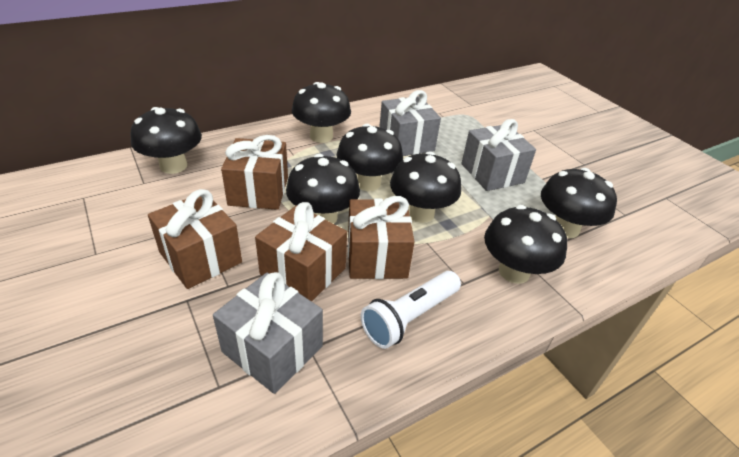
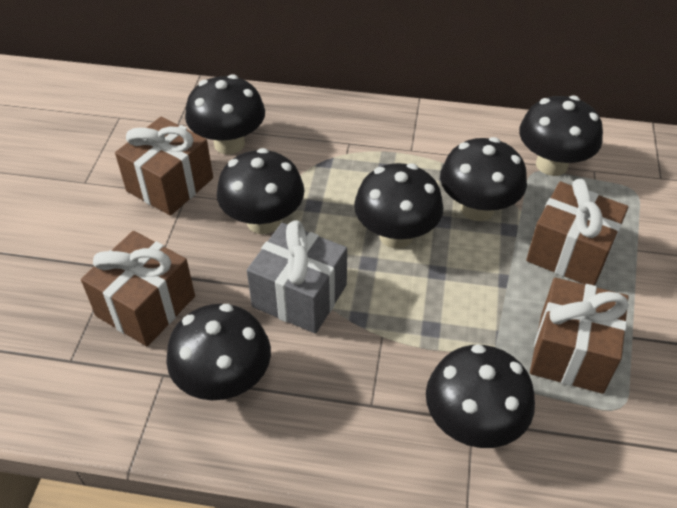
grey gift: 3 -> 1
white flashlight: 1 -> 0

